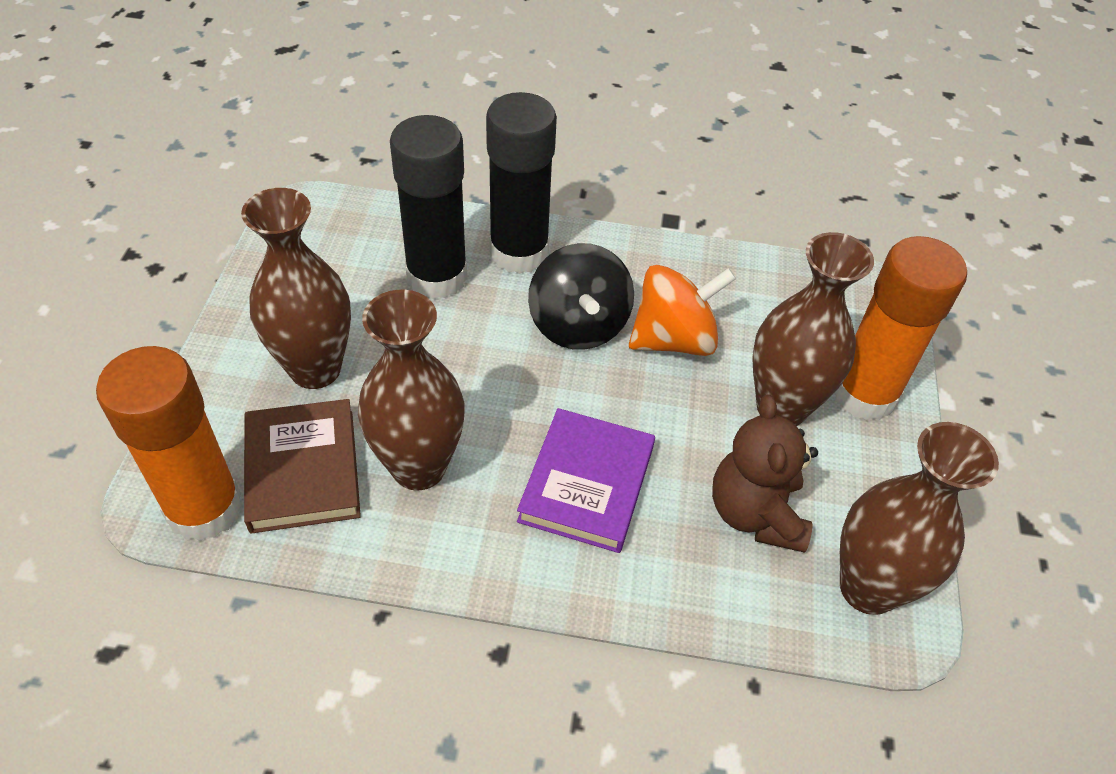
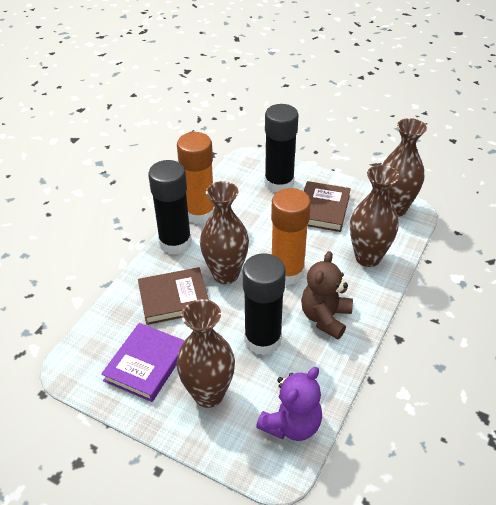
black glue stick: 2 -> 3
black spinning top: 1 -> 0
brown book: 1 -> 2
orange spinning top: 1 -> 0
purple teddy bear: 0 -> 1

